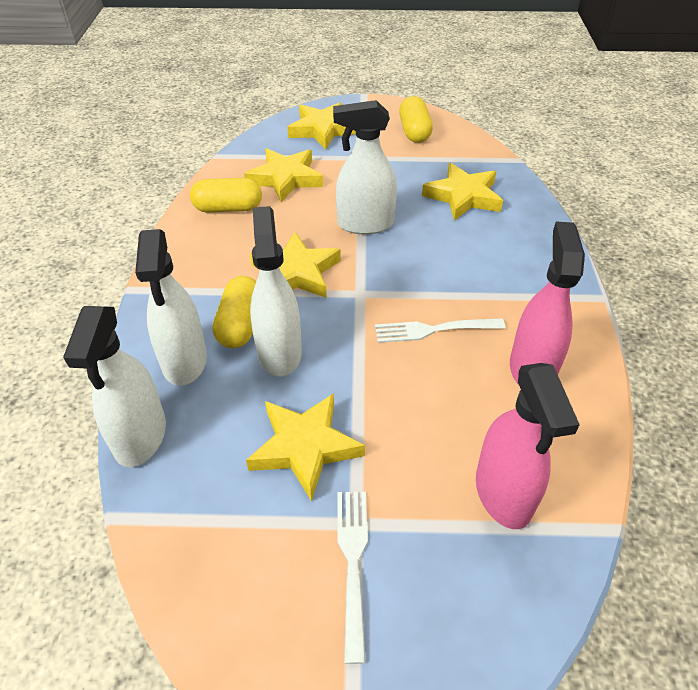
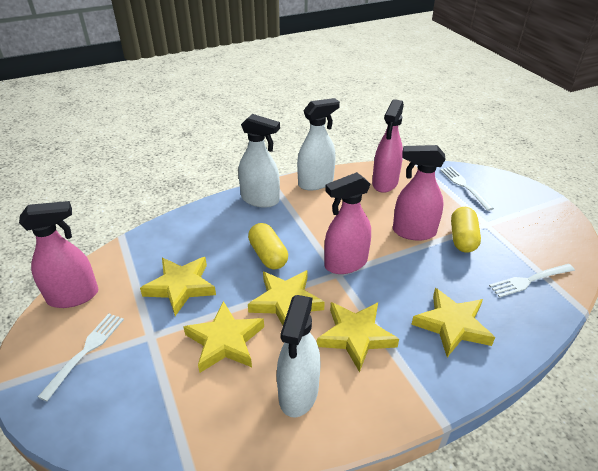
pink spray bottle: 2 -> 4
white fork: 2 -> 3
white spray bottle: 4 -> 3
yellow capsule: 3 -> 2

